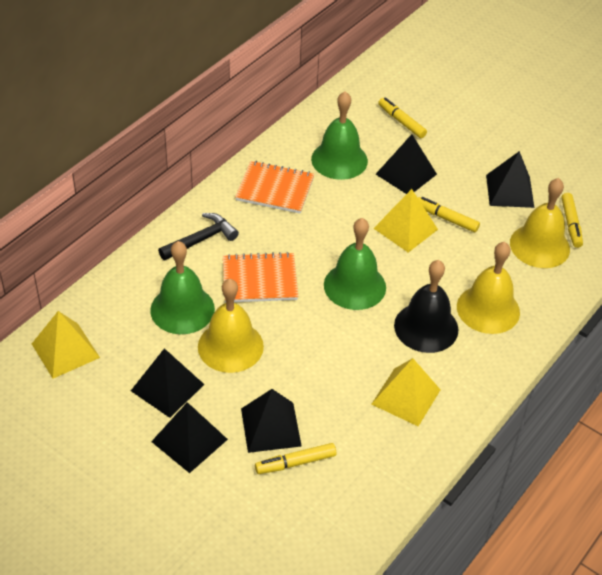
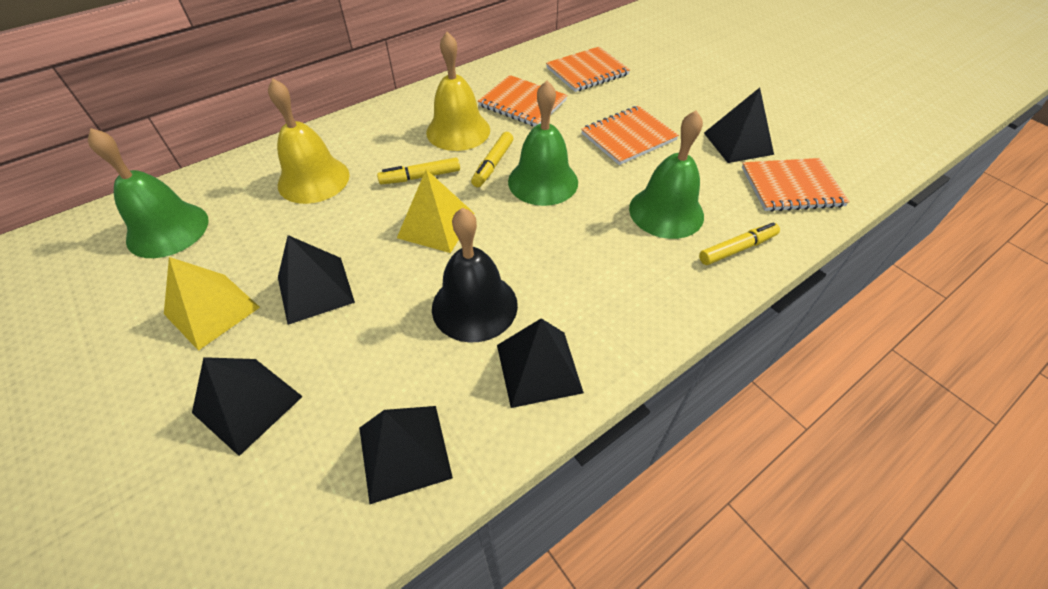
black hammer: 1 -> 0
orange notebook: 2 -> 4
yellow bell: 3 -> 2
yellow marker: 4 -> 3
yellow pyramid: 3 -> 2

